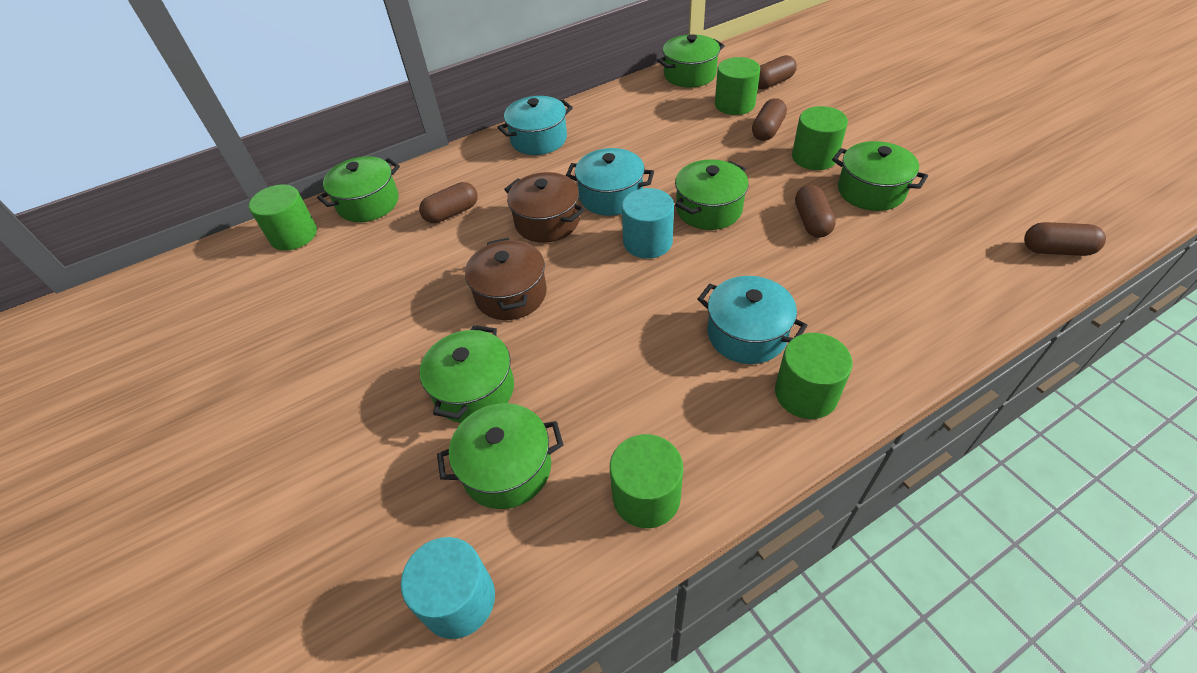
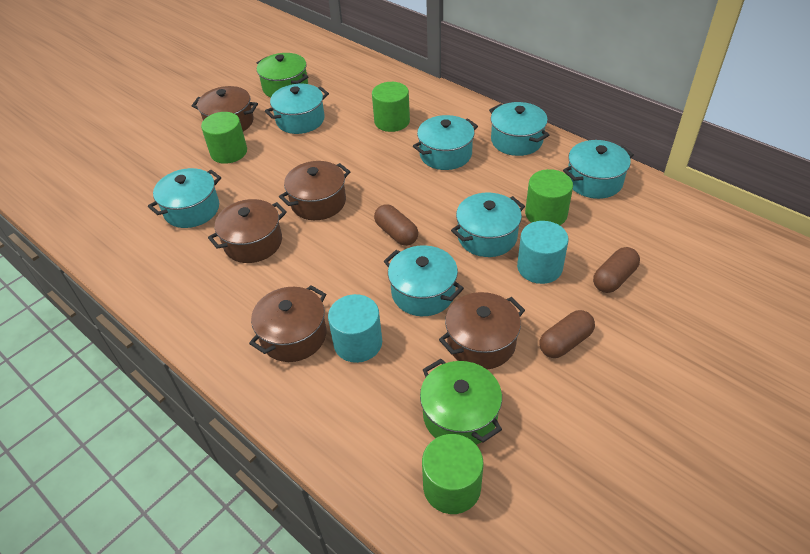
brown capsule: 5 -> 3
brown pot: 2 -> 5
green cylinder: 5 -> 4
green pot: 6 -> 2
turquoise pot: 3 -> 7

